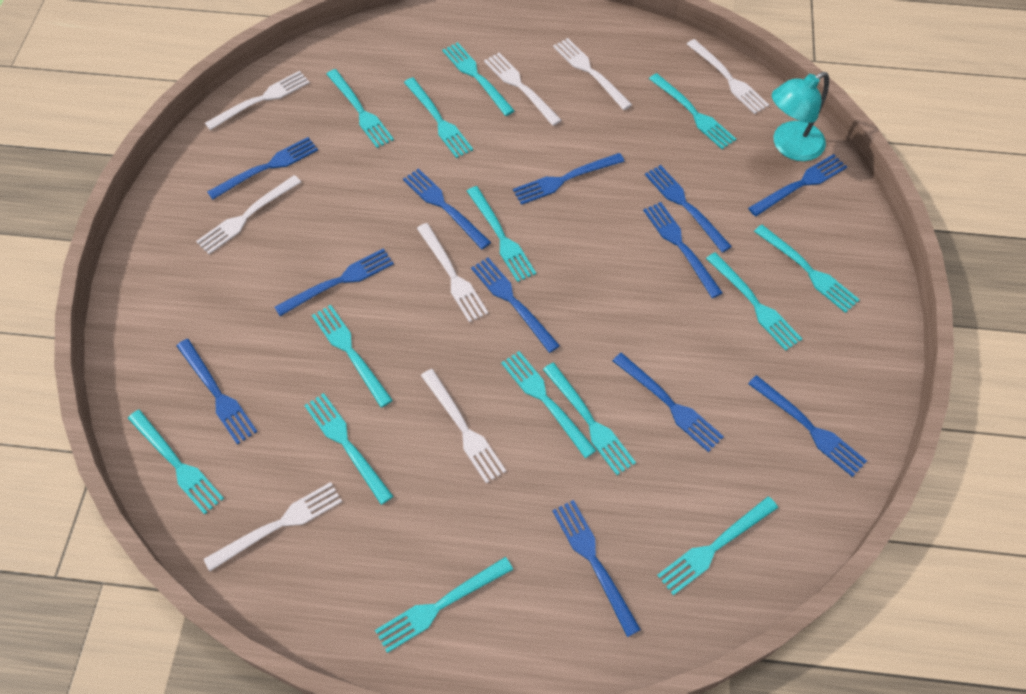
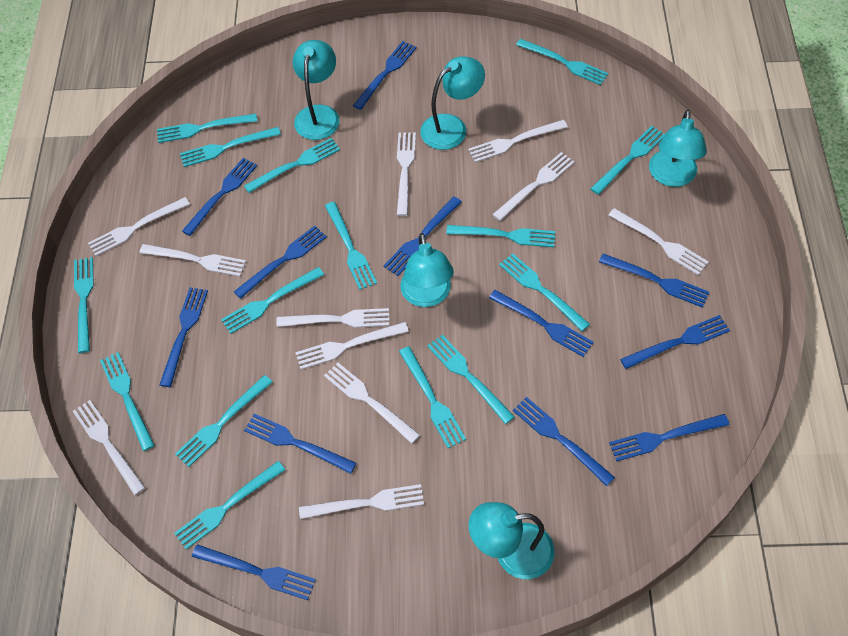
turquoise fork: 14 -> 15
turquoise lamp: 1 -> 5
white fork: 8 -> 11

